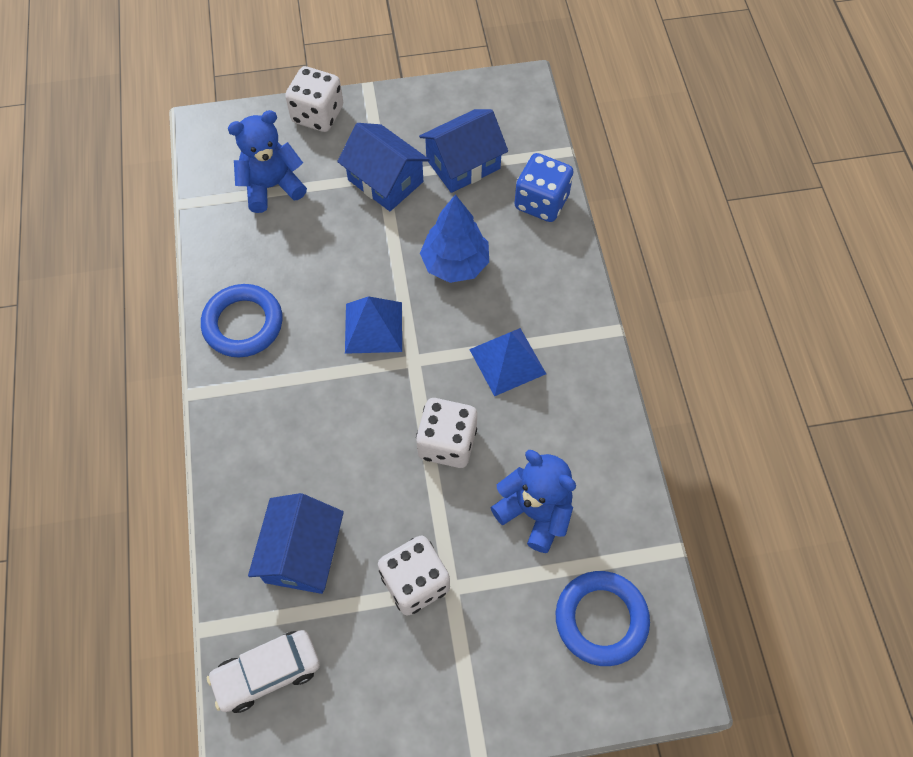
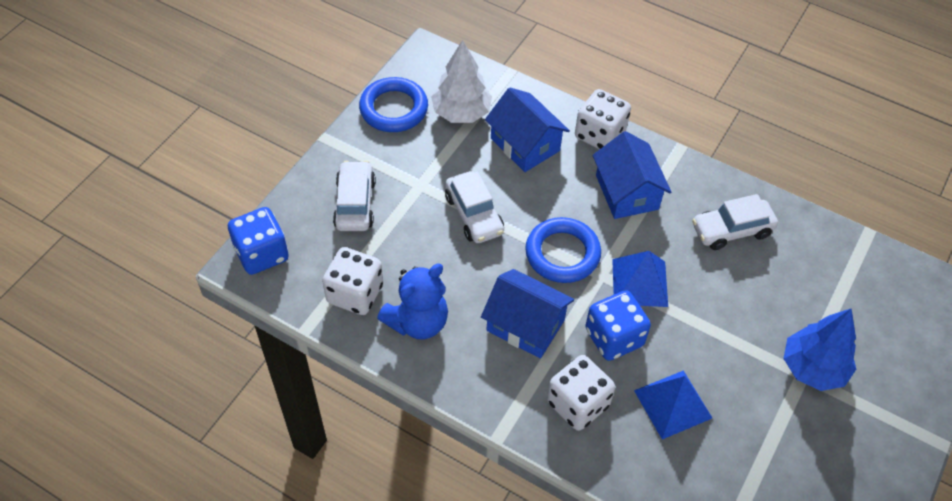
blue dice: 1 -> 2
blue teddy bear: 2 -> 1
white car: 1 -> 3
white tree: 0 -> 1

